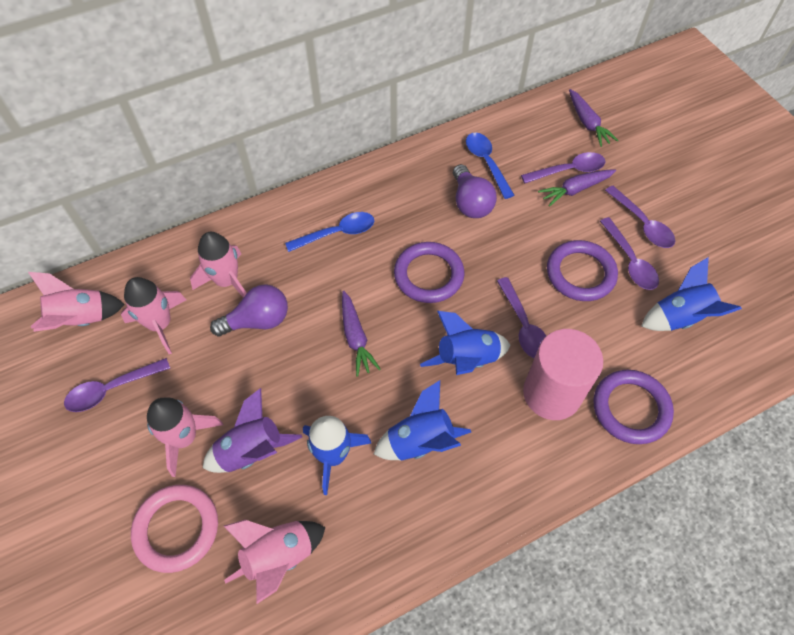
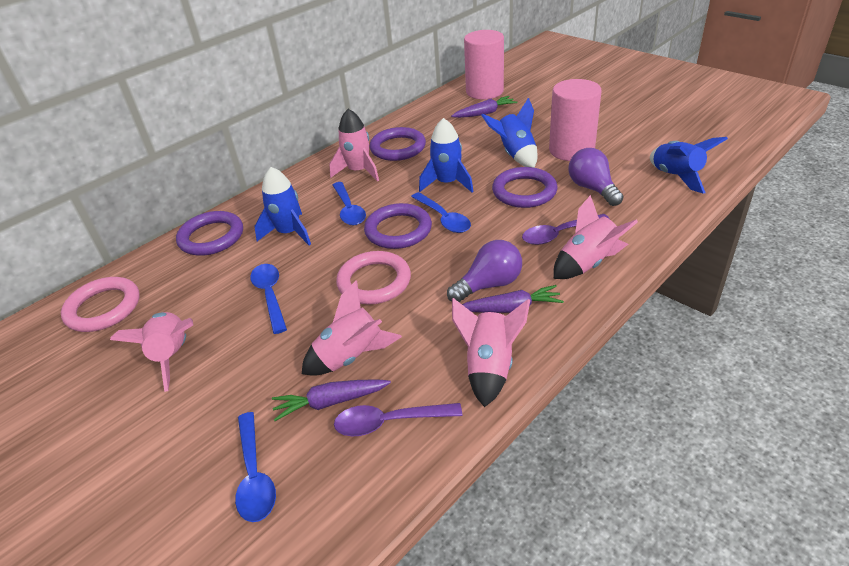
blue spoon: 2 -> 4
pink cylinder: 1 -> 2
pink ring: 1 -> 2
purple ring: 3 -> 4
purple rocket: 1 -> 0
purple spoon: 5 -> 2

